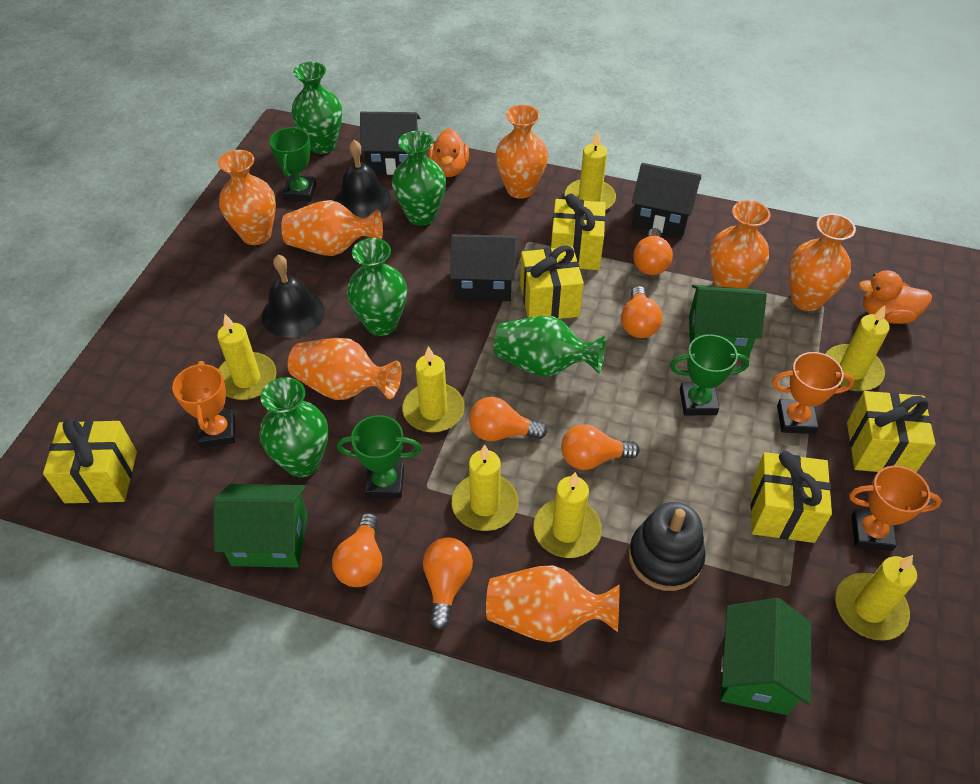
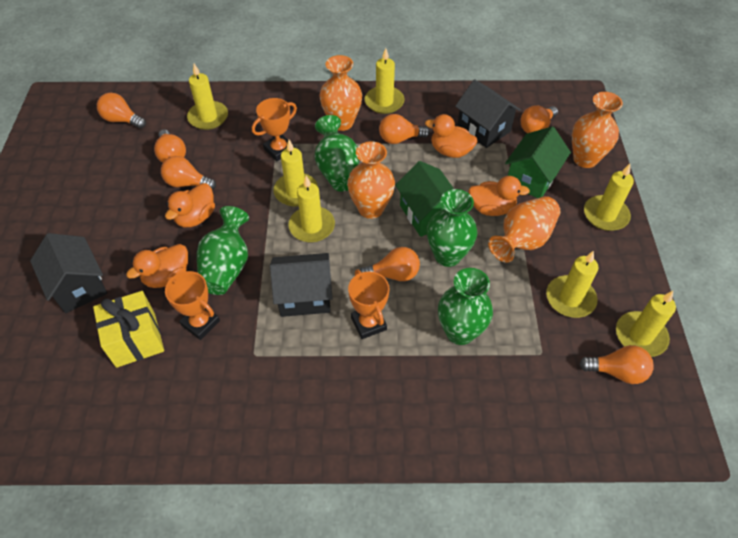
black bell: 2 -> 0
black stacking toy: 1 -> 0
green house: 3 -> 2
green trophy: 3 -> 0
green vase: 5 -> 4
orange duck: 2 -> 4
orange light bulb: 6 -> 7
orange vase: 7 -> 4
yellow gift: 5 -> 1

